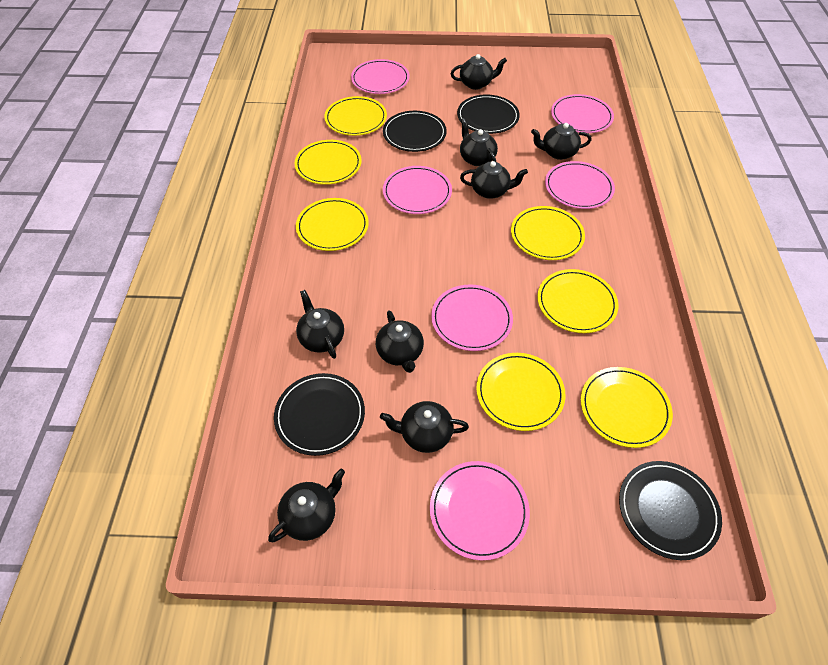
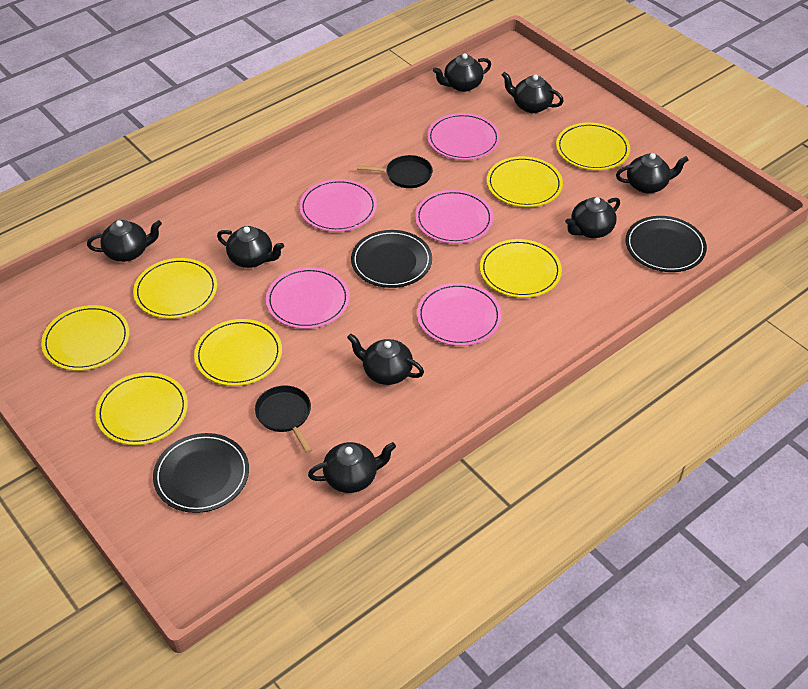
black pan: 0 -> 2
black plate: 4 -> 3
pink plate: 6 -> 5

